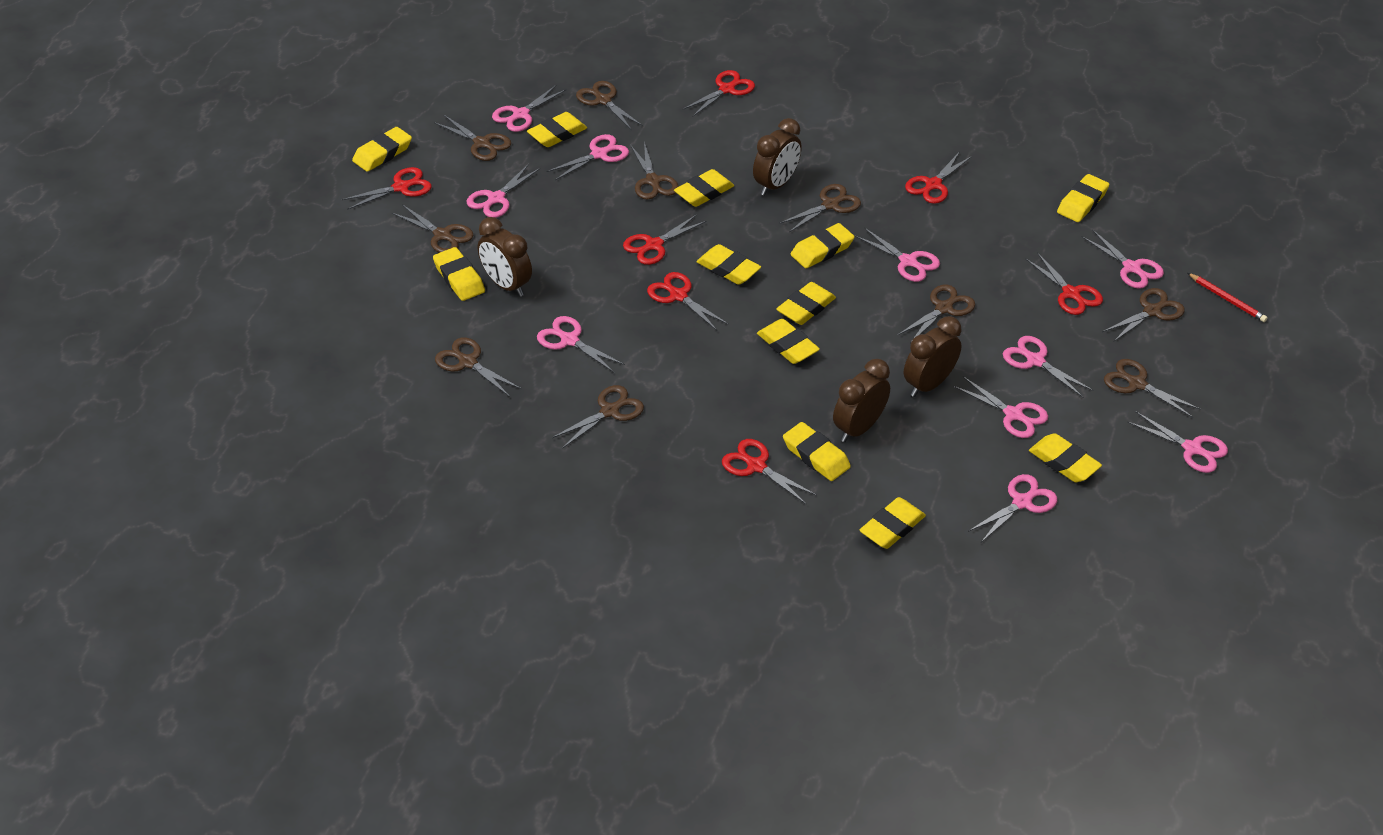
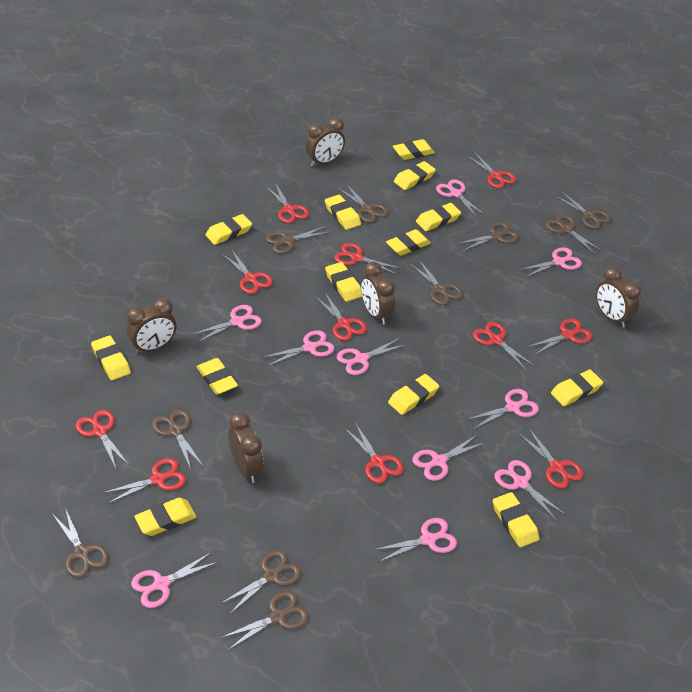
brown clock: 4 -> 5
red pencil: 1 -> 0
red scissors: 7 -> 11
yellow eraser: 12 -> 13

